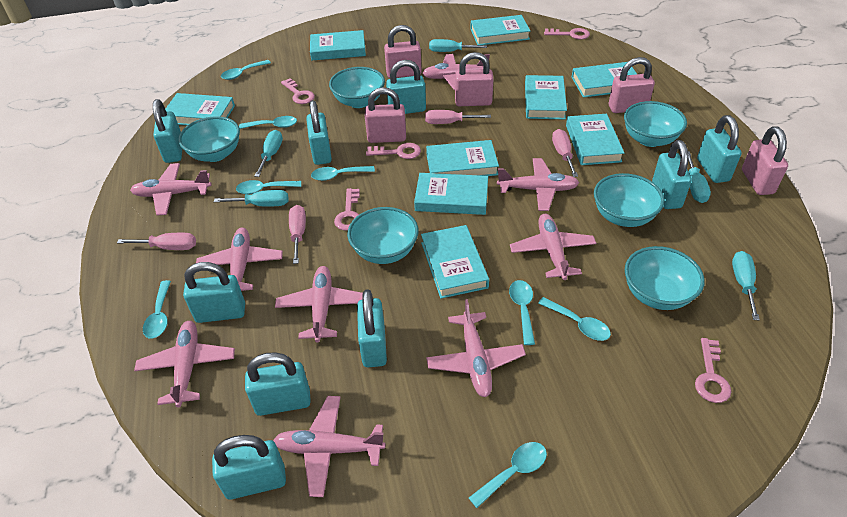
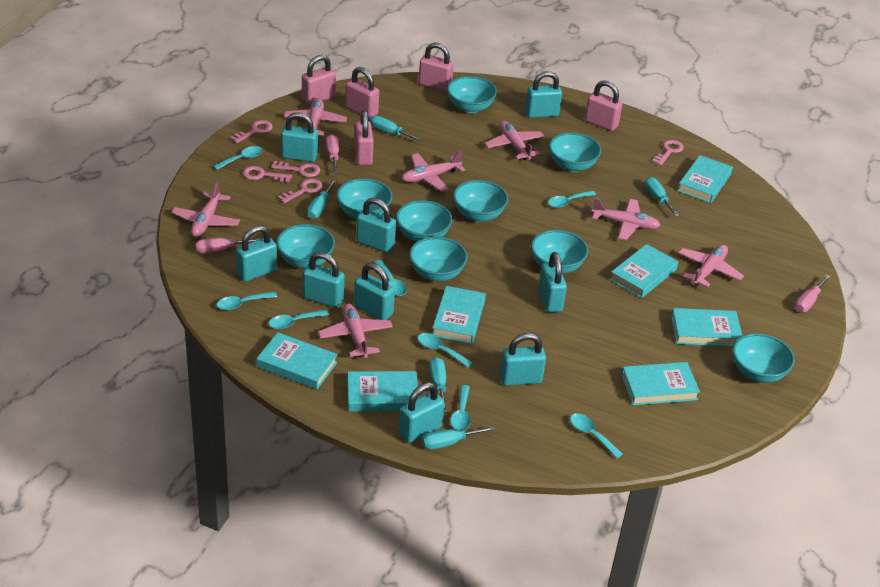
pink plane: 9 -> 7
pink screwdriver: 4 -> 3
turquoise book: 9 -> 7
turquoise bowl: 6 -> 9

